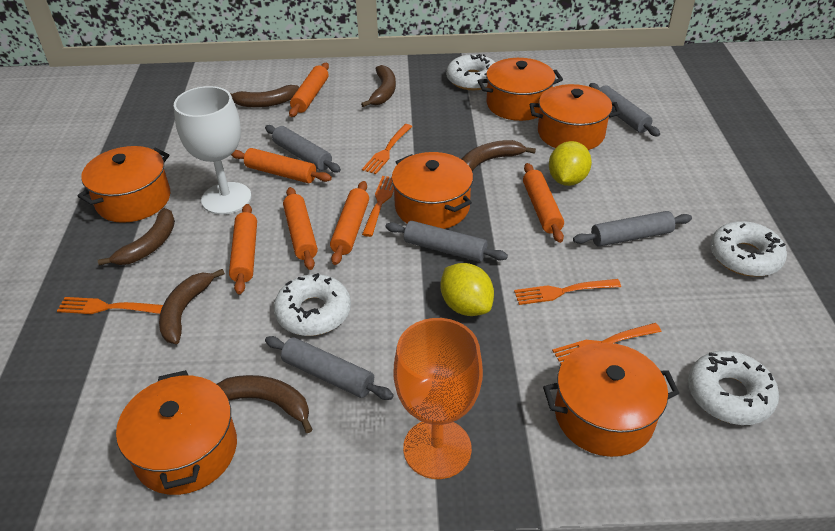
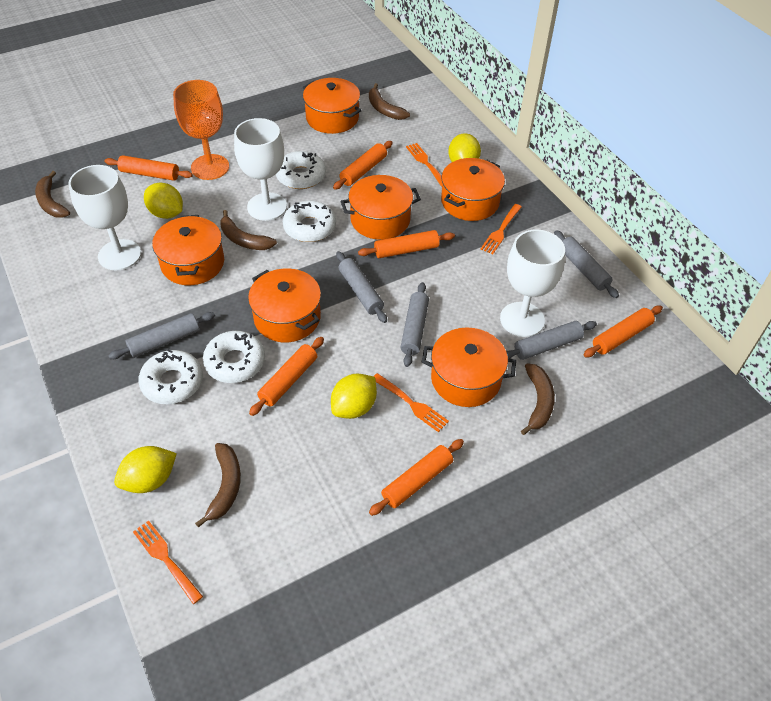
brown banana: 6 -> 5
orange fork: 5 -> 4
white goblet: 1 -> 3
yellow lemon: 2 -> 4

